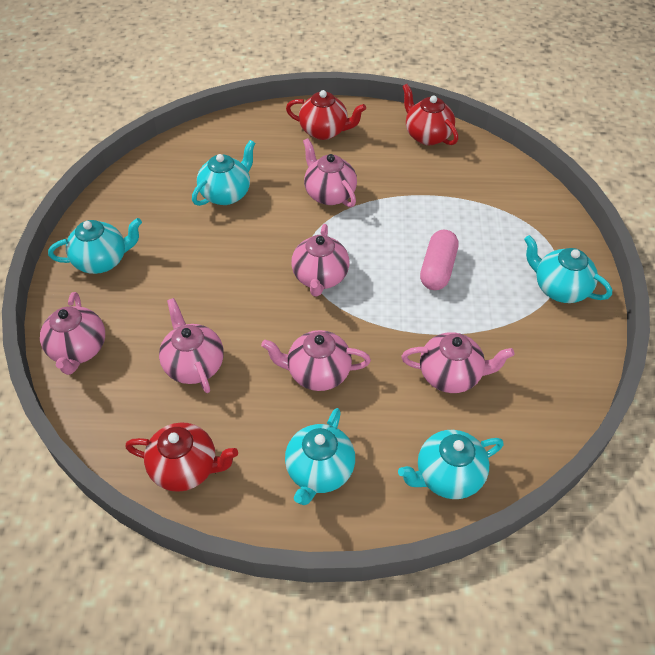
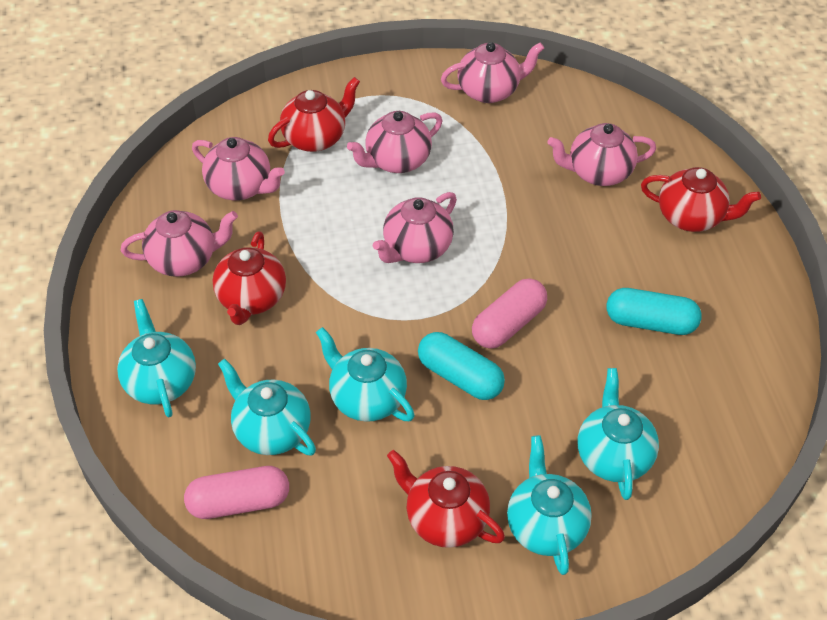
pink capsule: 1 -> 2
red teapot: 3 -> 4
turquoise capsule: 0 -> 2

